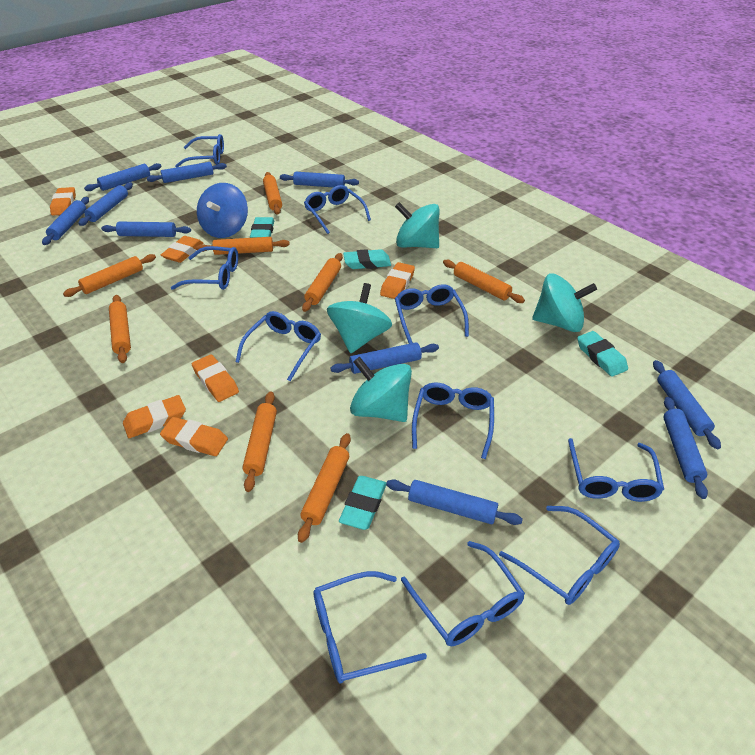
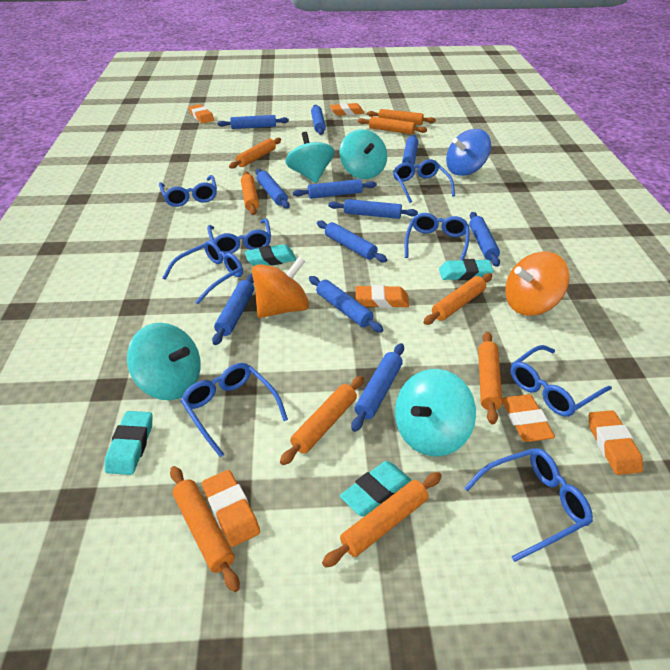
blue glasses: 10 -> 8
blue rolling pin: 10 -> 11
orange rolling pin: 8 -> 9
orange spinning top: 0 -> 2

